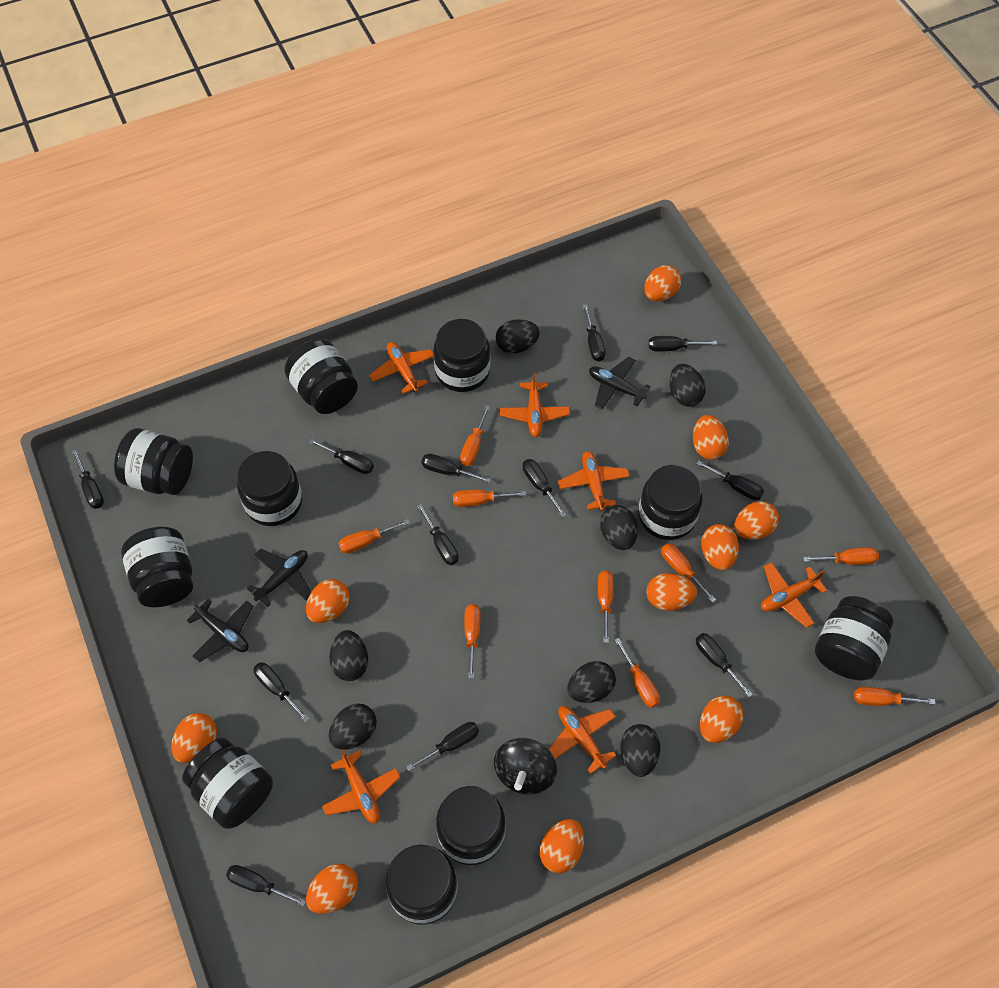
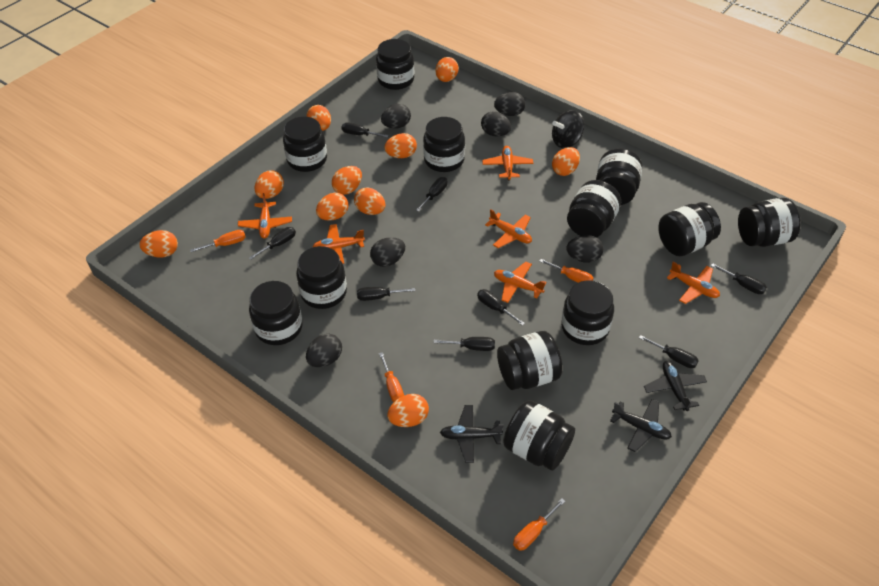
black egg: 7 -> 6
black jar: 10 -> 12
black screwdriver: 12 -> 8
orange screwdriver: 9 -> 4

